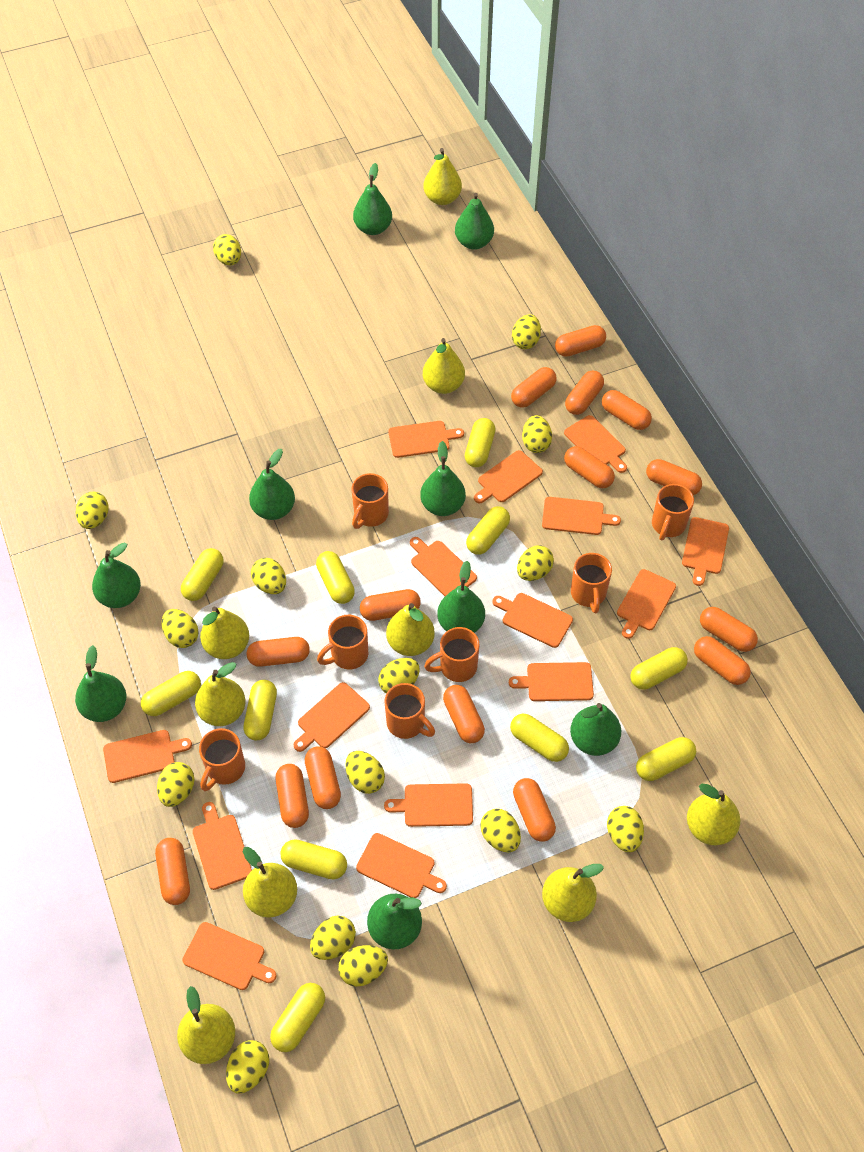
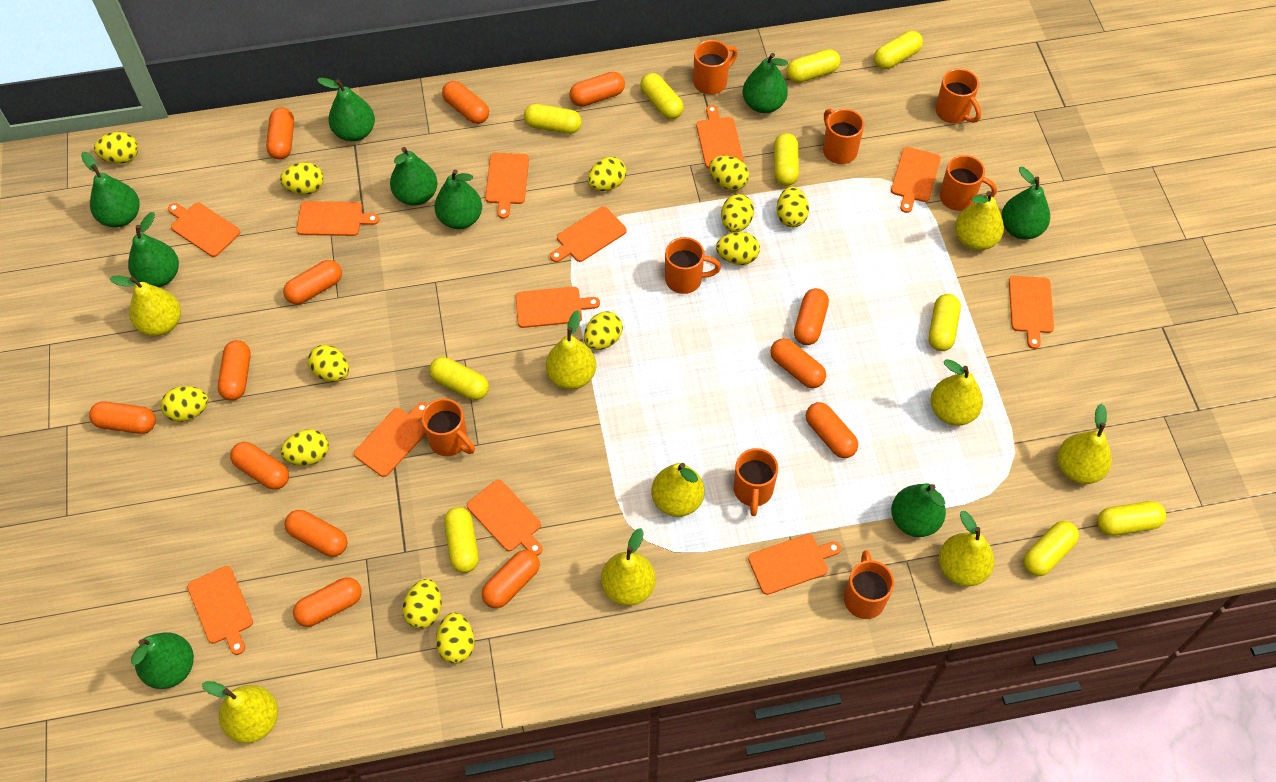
orange capsule: 15 -> 13
orange cutting board: 15 -> 12
orange mug: 7 -> 8
yellow capsule: 11 -> 10
yellow egg: 15 -> 13

